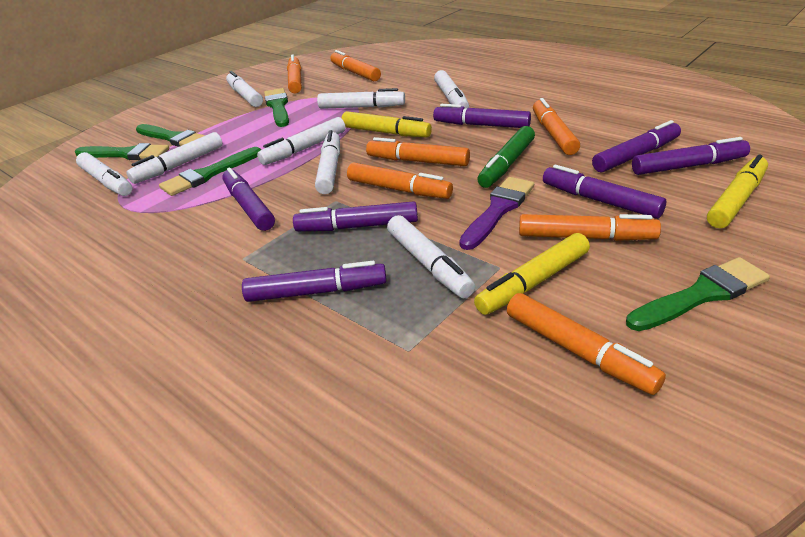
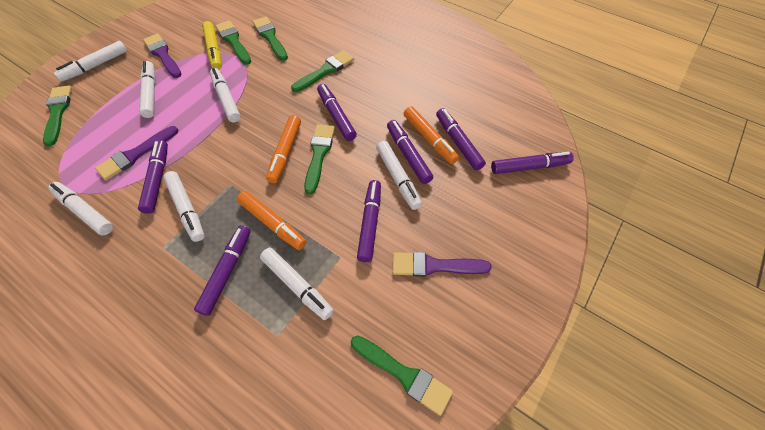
green brush: 5 -> 6
green marker: 1 -> 0
orange marker: 7 -> 3
purple brush: 1 -> 3
white marker: 8 -> 7
yellow marker: 3 -> 1

